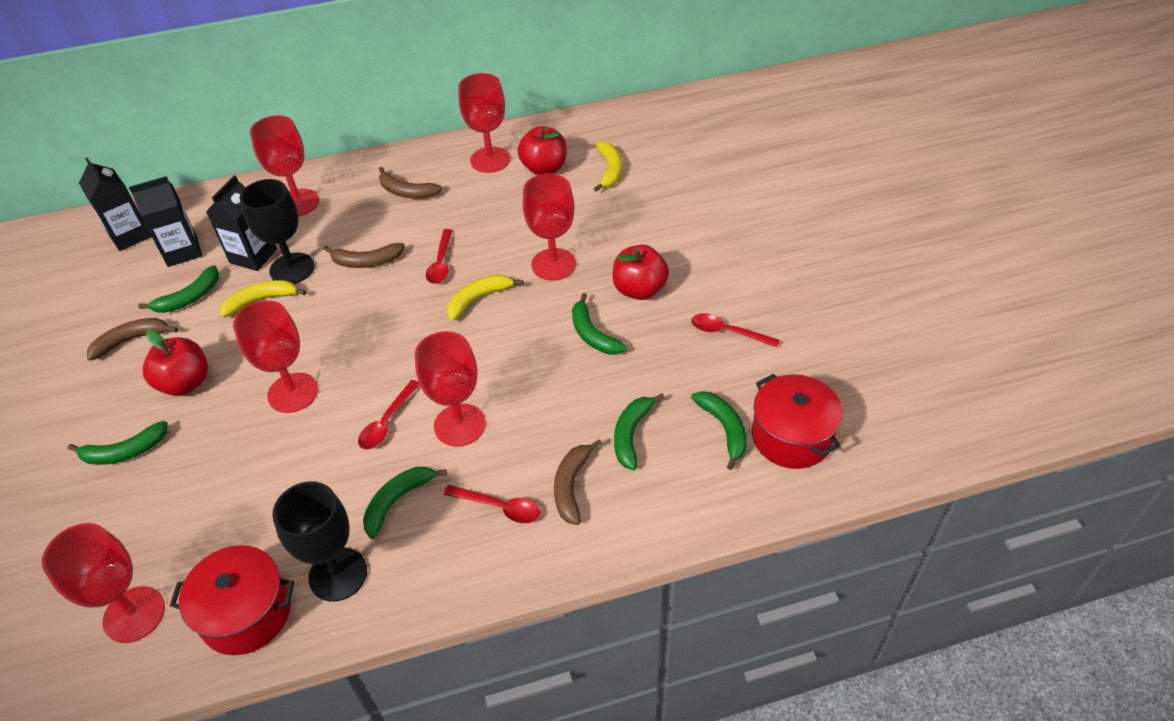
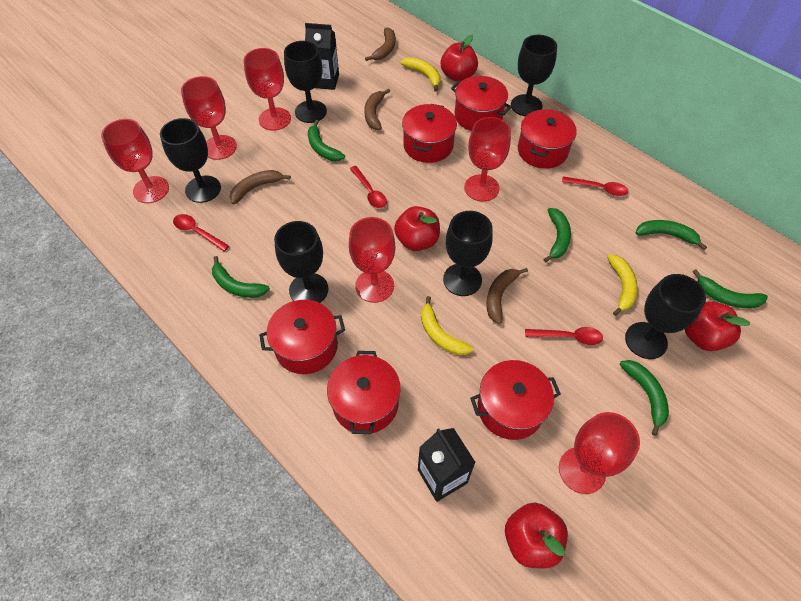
black carton: 3 -> 2
black goblet: 2 -> 6
red apple: 3 -> 4
red pot: 2 -> 6

